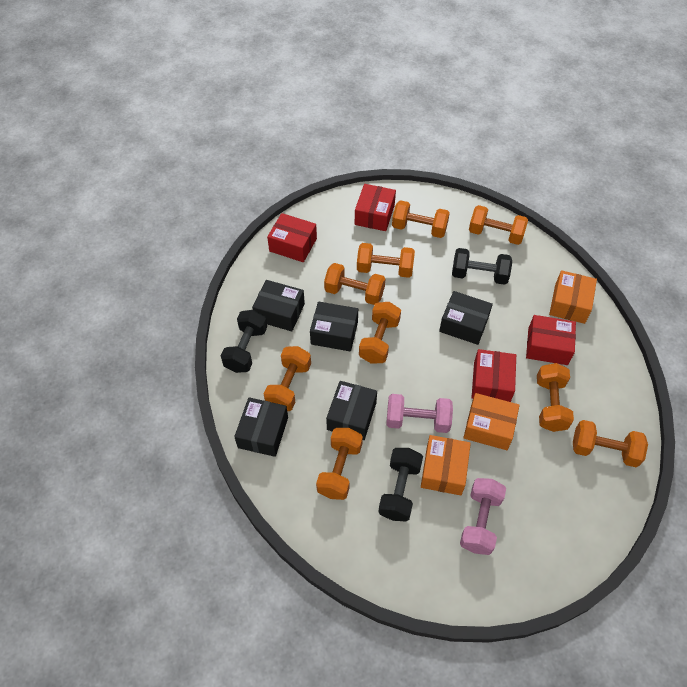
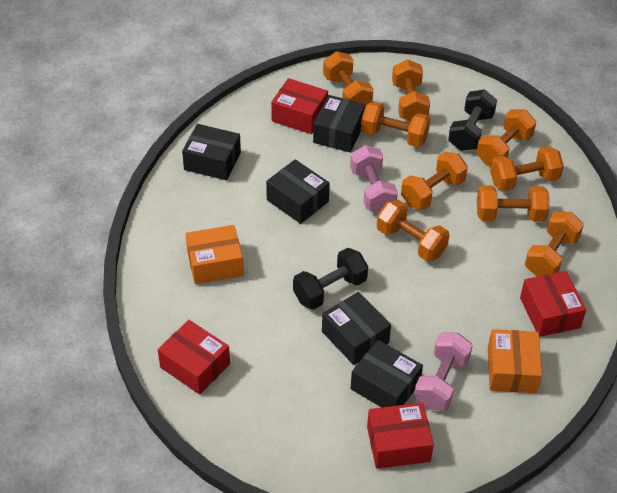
black dumbbell: 3 -> 2
orange box: 3 -> 2

